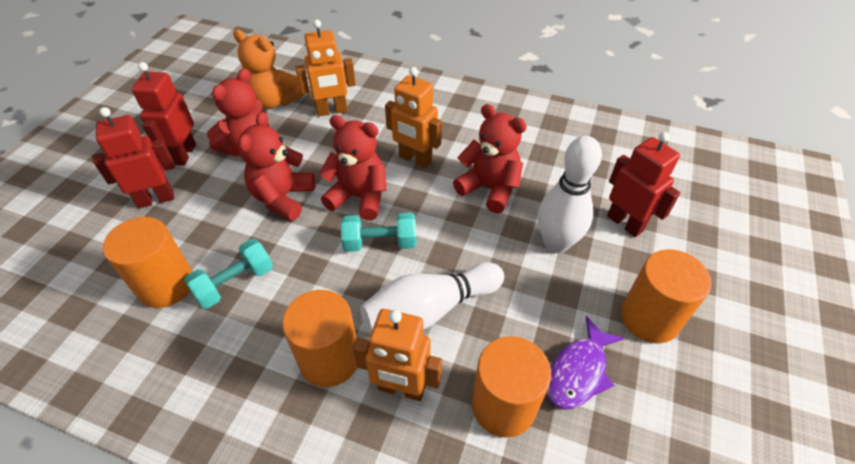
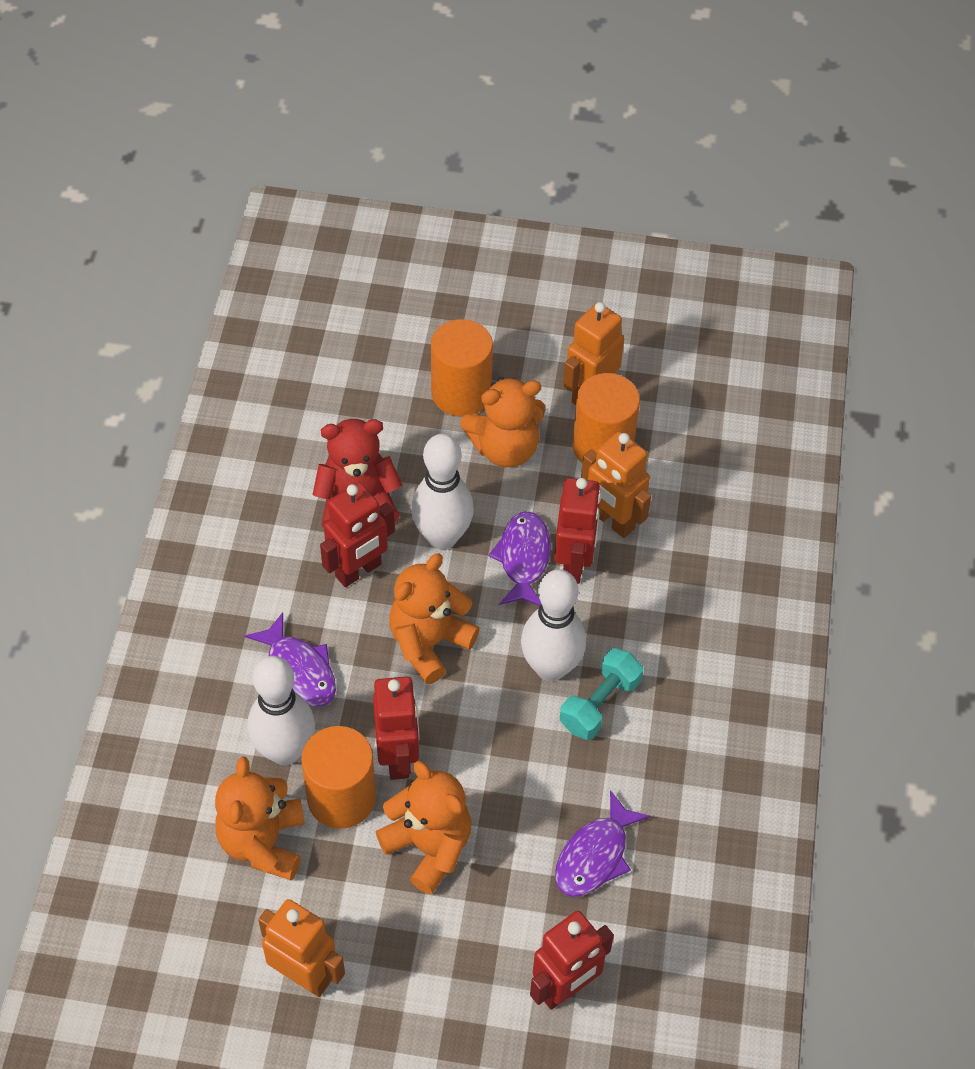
orange cylinder: 4 -> 3
orange teddy bear: 1 -> 4
purple fish: 1 -> 3
red robot: 3 -> 4
red teddy bear: 4 -> 1
turquoise dumbbell: 2 -> 1
white bowling pin: 2 -> 3

